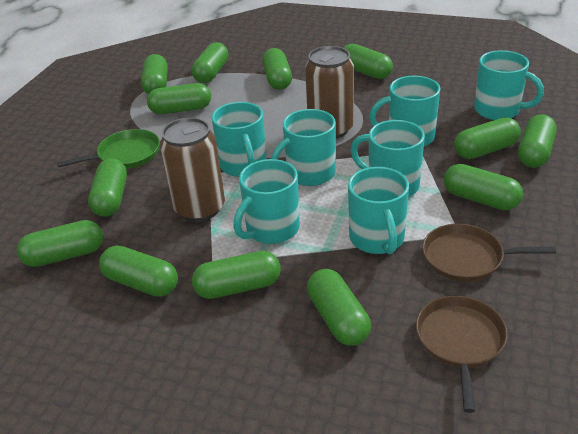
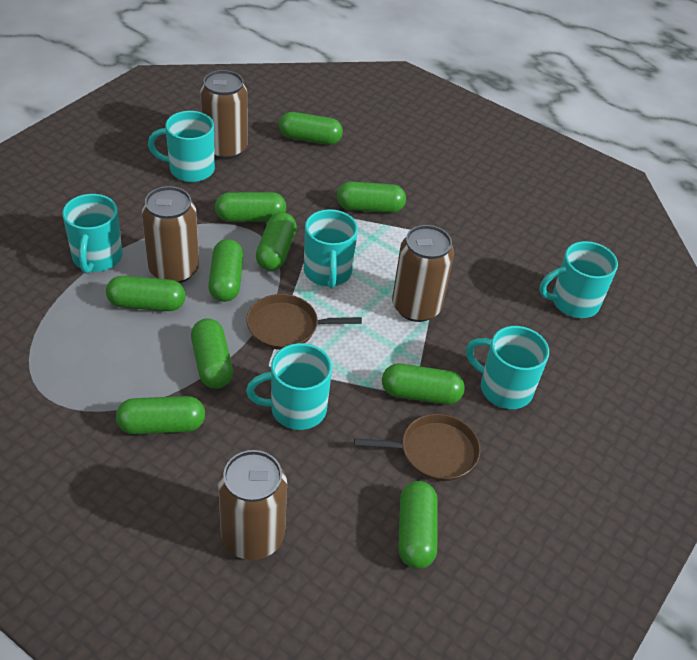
brown can: 2 -> 4
green capsule: 13 -> 10
green pan: 1 -> 0
turquoise mug: 7 -> 6

